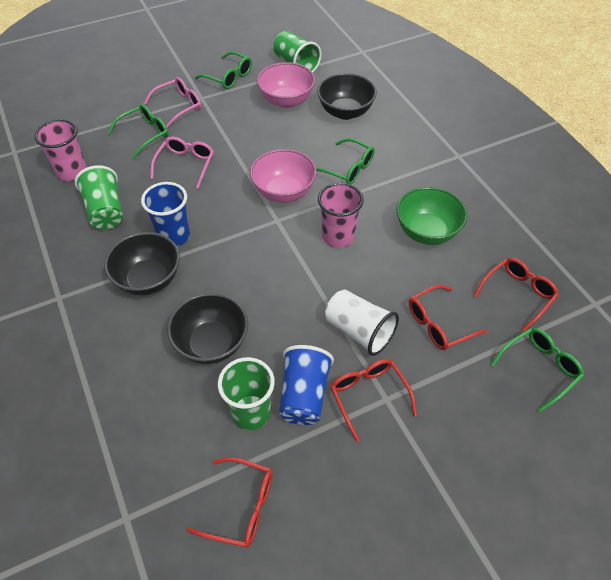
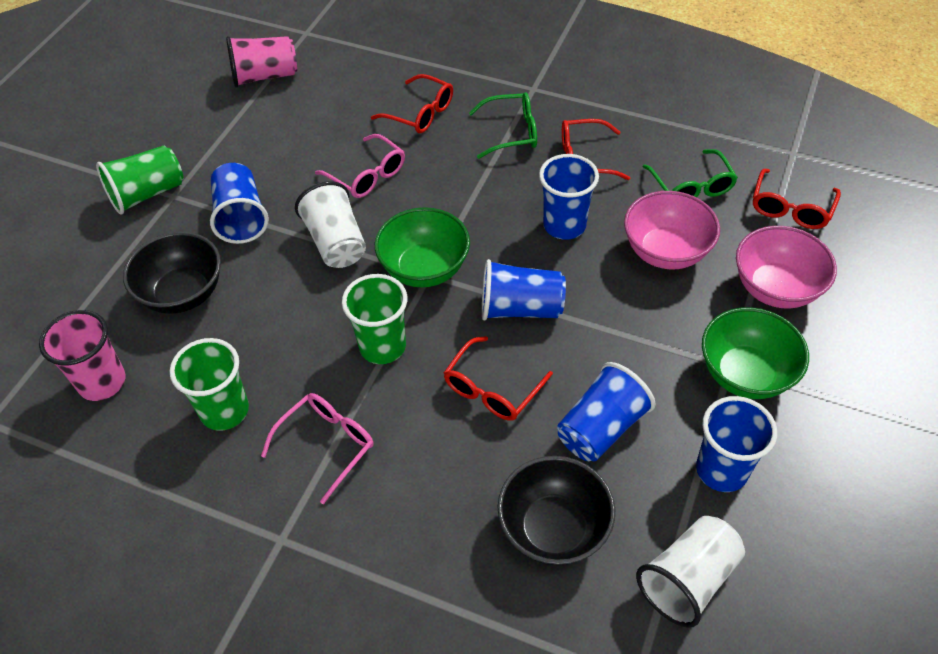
black bowl: 3 -> 2
blue cup: 2 -> 5
green bowl: 1 -> 2
green glasses: 4 -> 2
white cup: 1 -> 2

